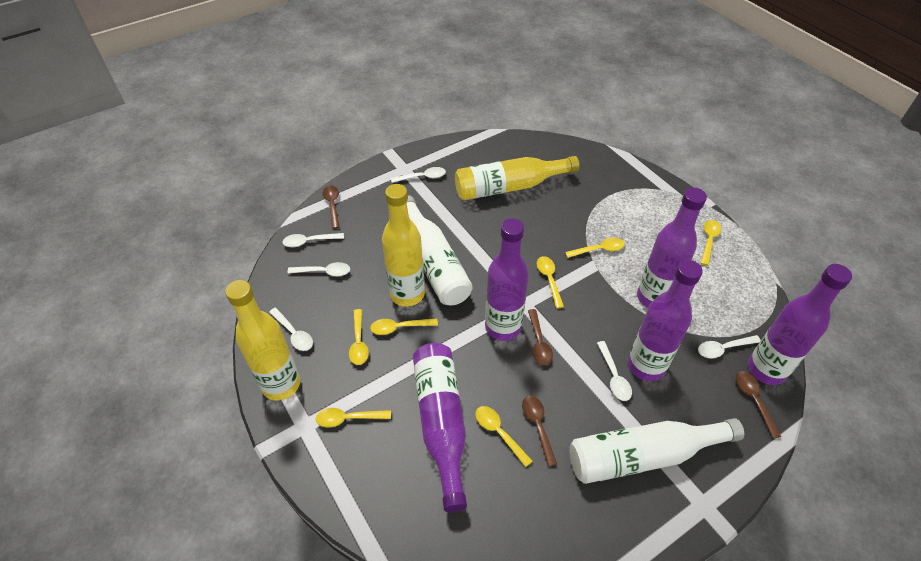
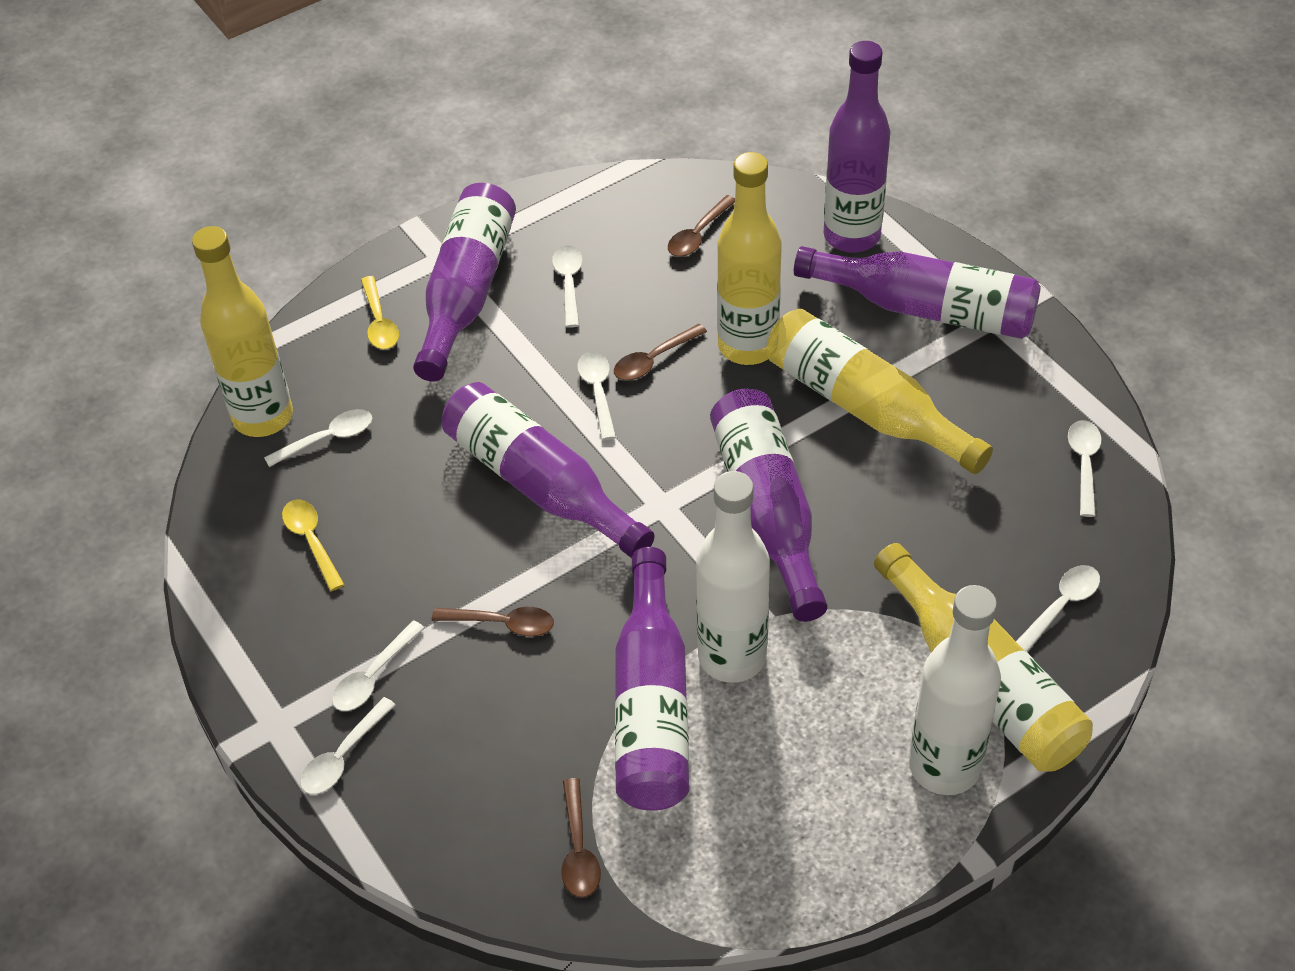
purple bottle: 5 -> 6
white spoon: 6 -> 7
yellow bottle: 3 -> 4
yellow spoon: 7 -> 2

